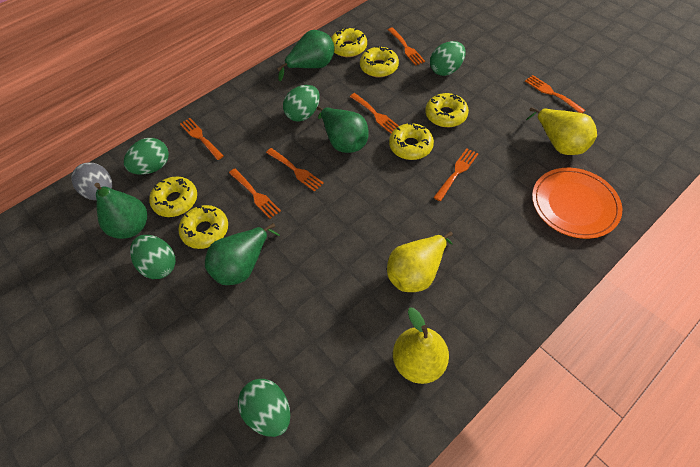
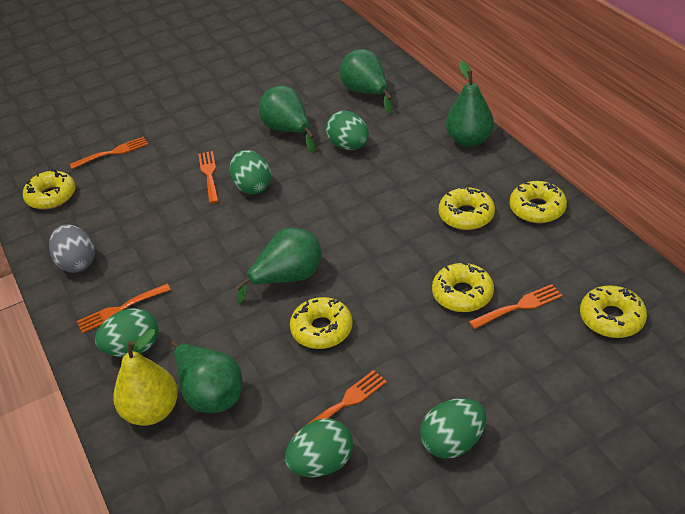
green pear: 4 -> 5
orange fork: 7 -> 5
orange plate: 1 -> 0
yellow pear: 3 -> 1

